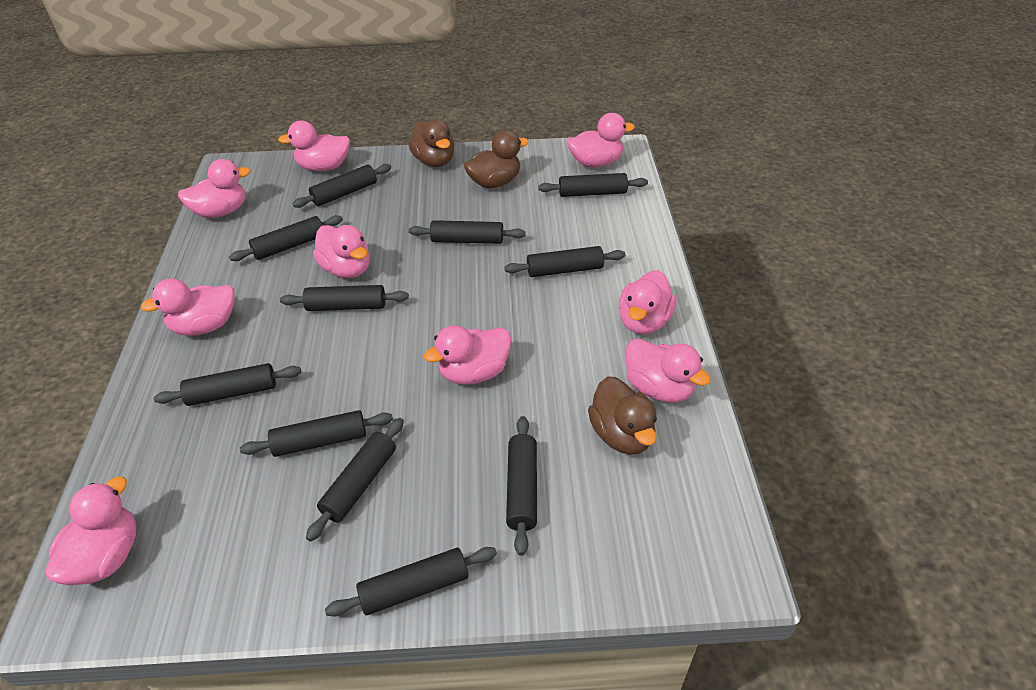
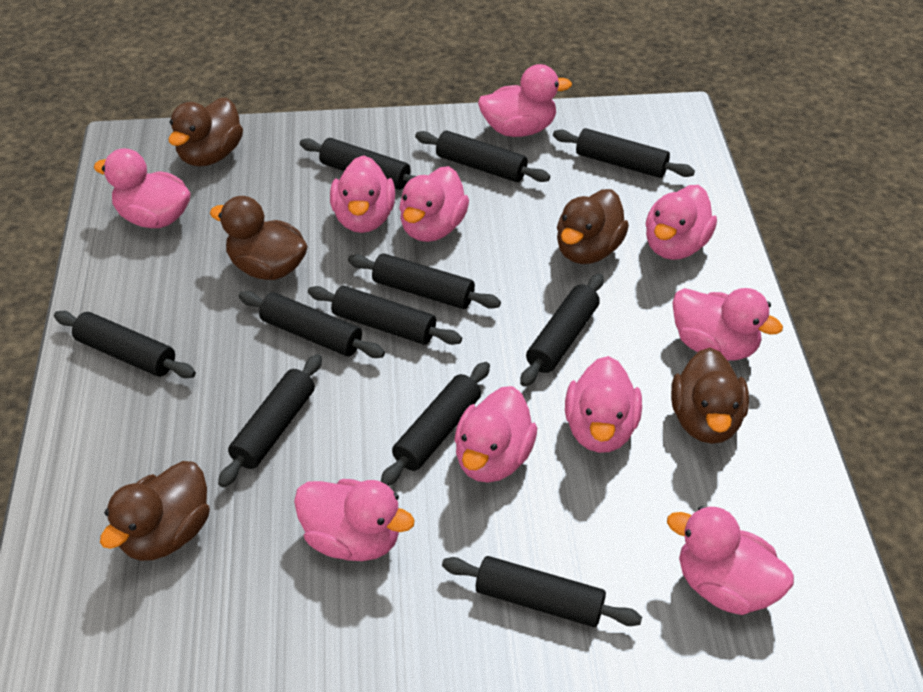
brown duck: 3 -> 5
pink duck: 9 -> 10

